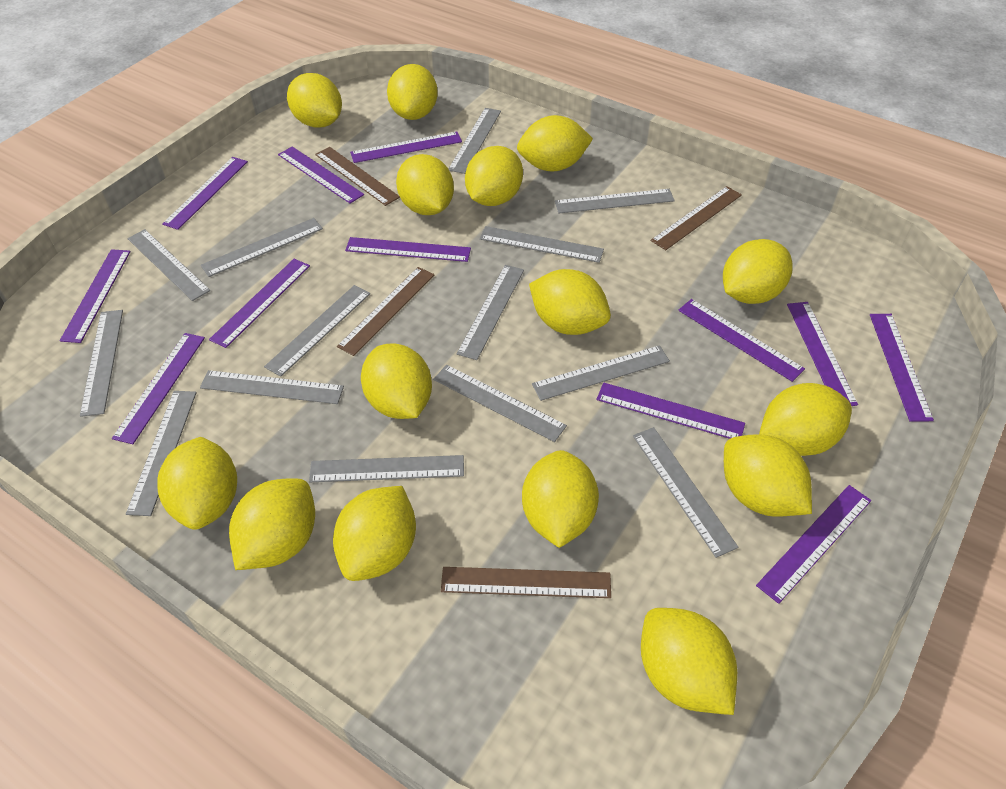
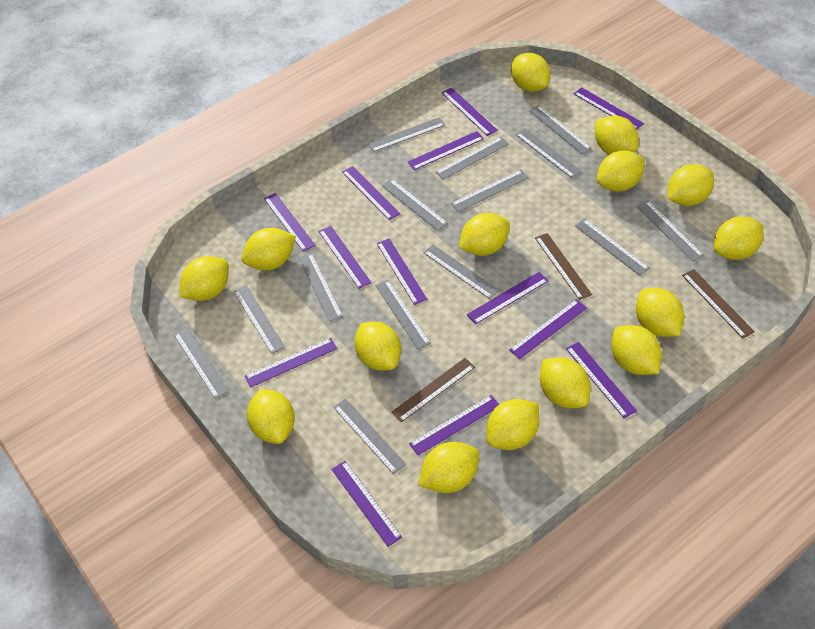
brown ruler: 4 -> 3
purple ruler: 12 -> 13

